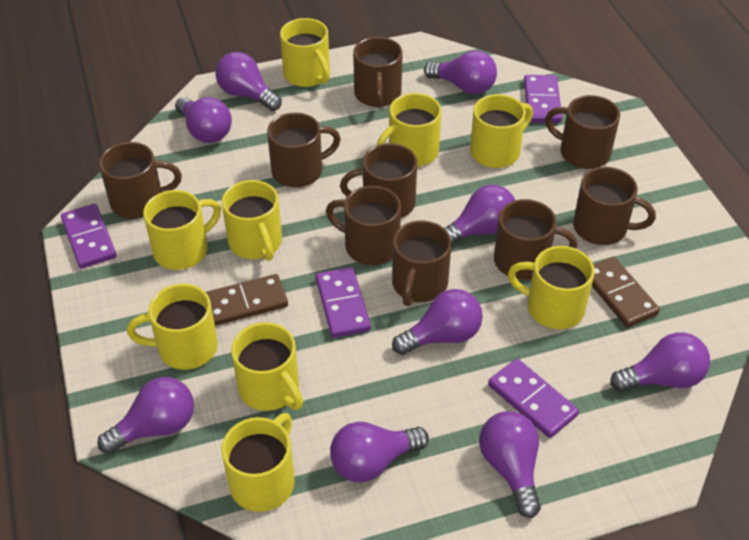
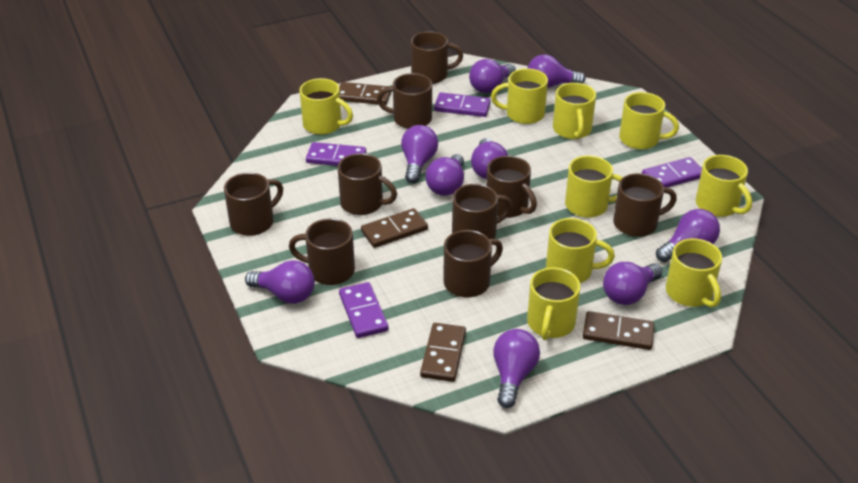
brown domino: 2 -> 4

